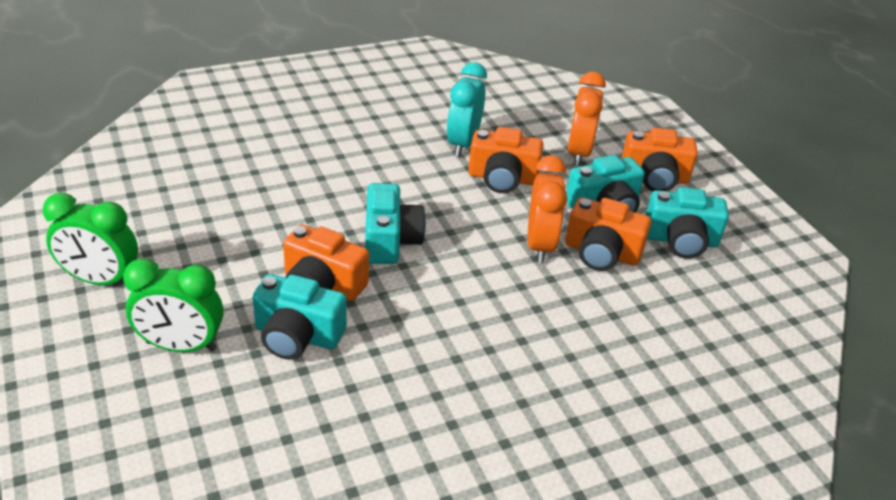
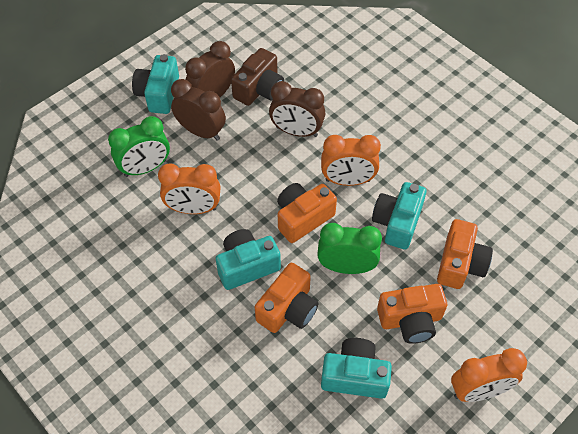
brown camera: 0 -> 1
brown clock: 0 -> 3
orange clock: 2 -> 3
turquoise clock: 1 -> 0

